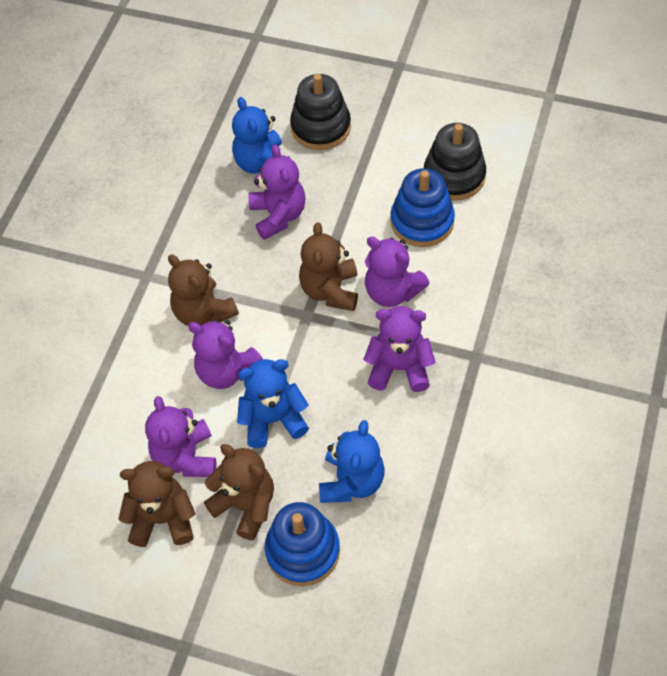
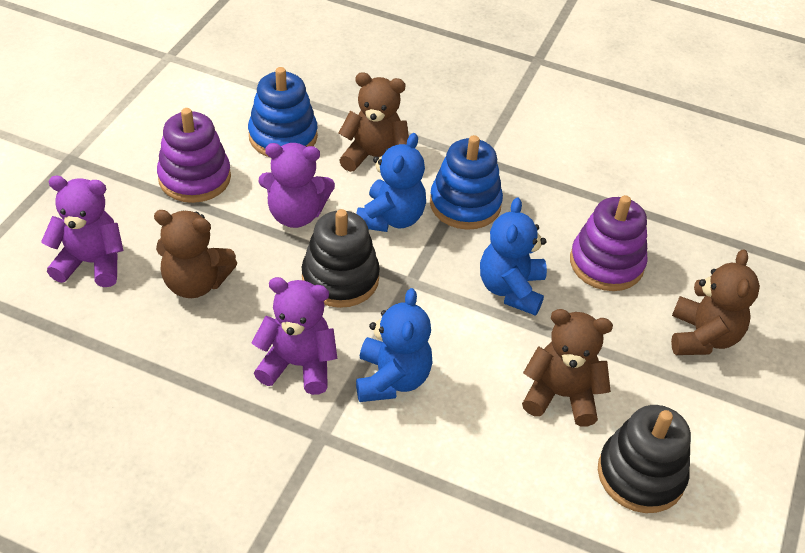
purple stacking toy: 0 -> 2
purple teddy bear: 5 -> 3

